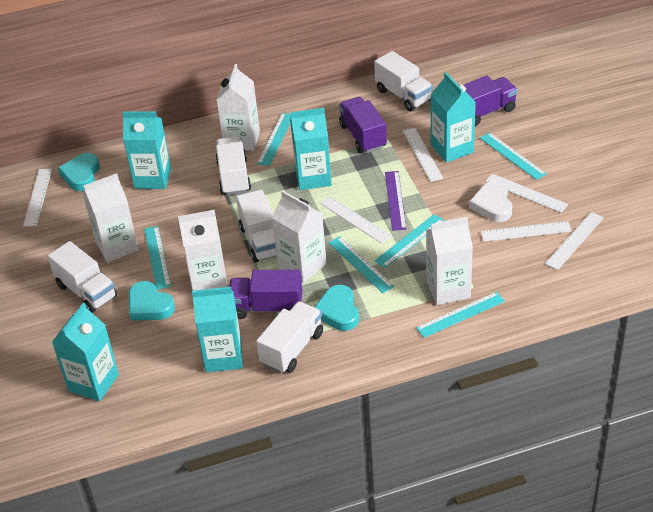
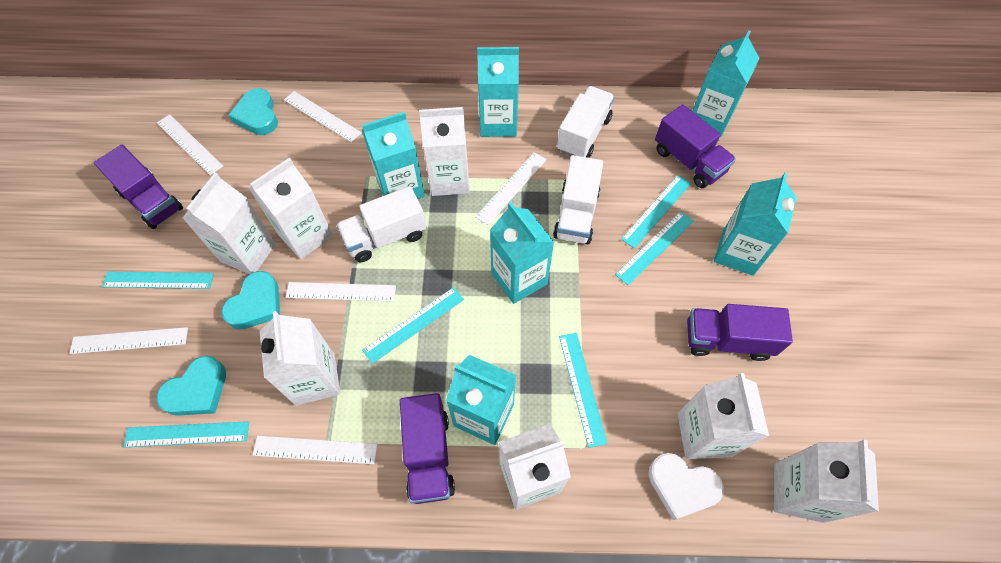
purple ruler: 1 -> 0
purple truck: 3 -> 4
turquoise carton: 5 -> 6
white carton: 5 -> 7
white truck: 5 -> 3

